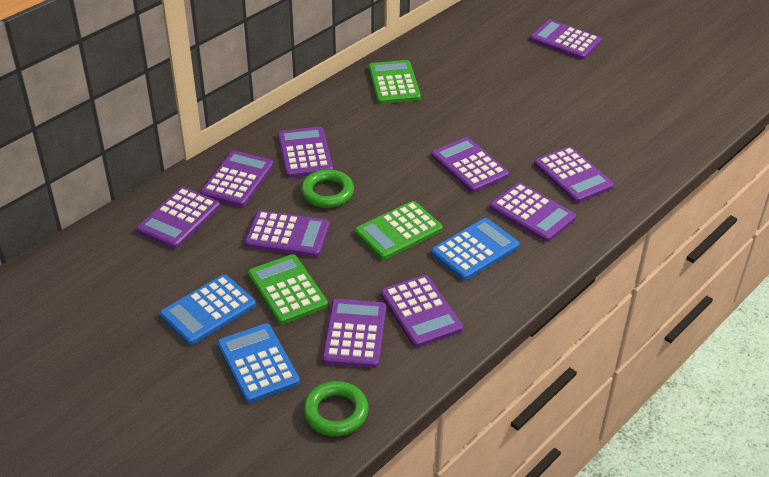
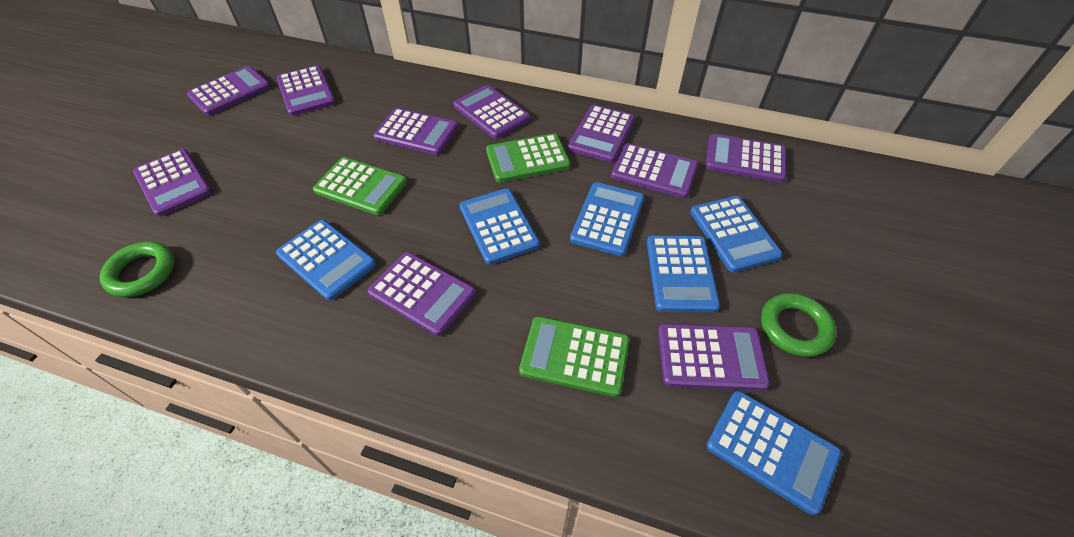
blue calculator: 3 -> 6

